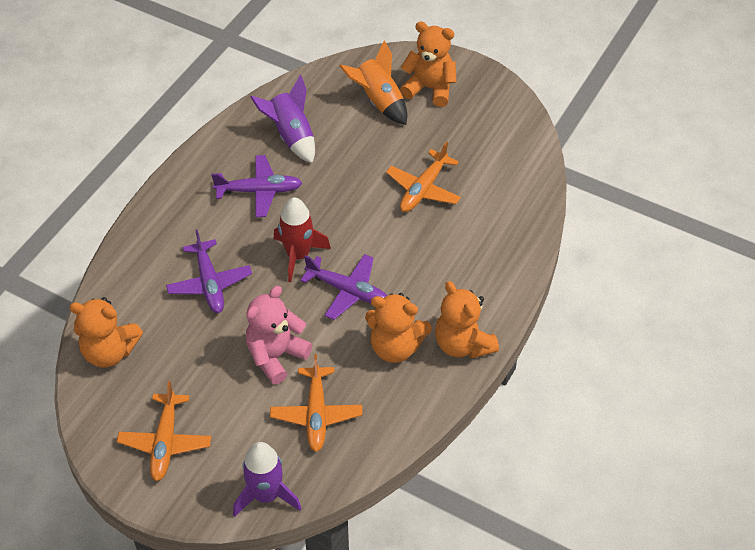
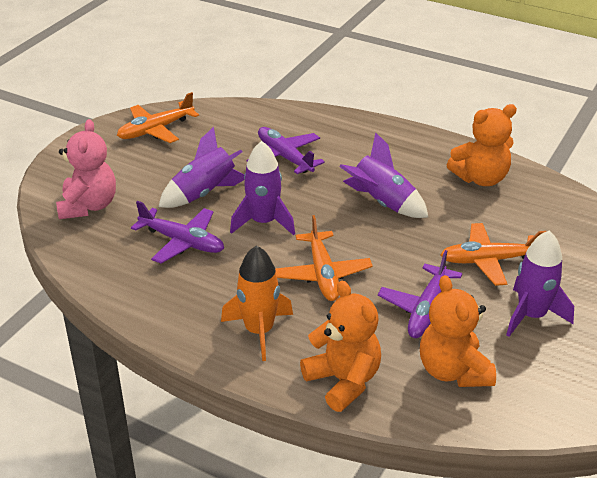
orange teddy bear: 4 -> 3
purple rocket: 2 -> 4
red rocket: 1 -> 0

